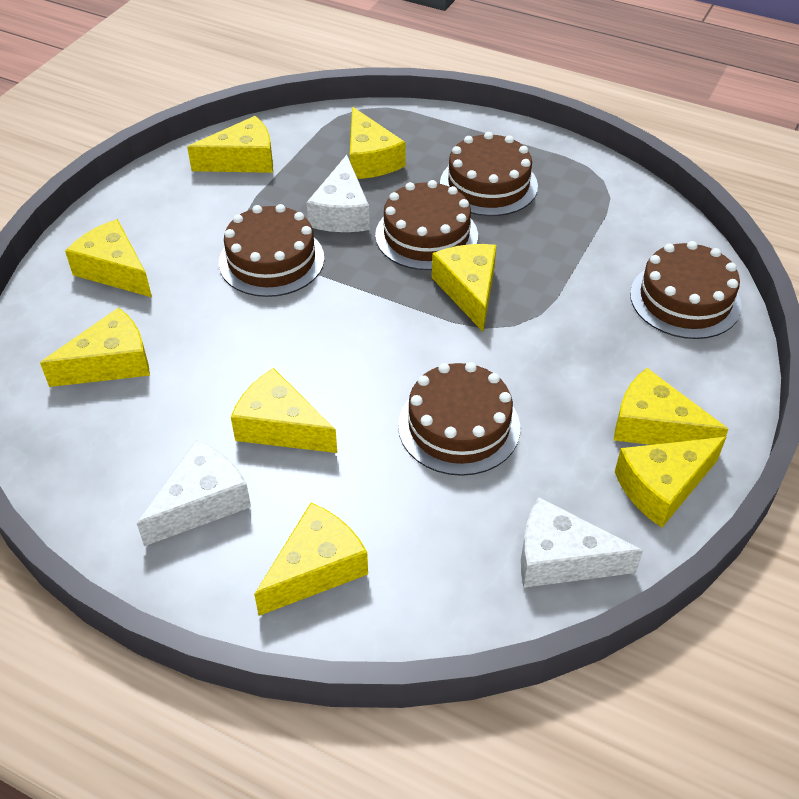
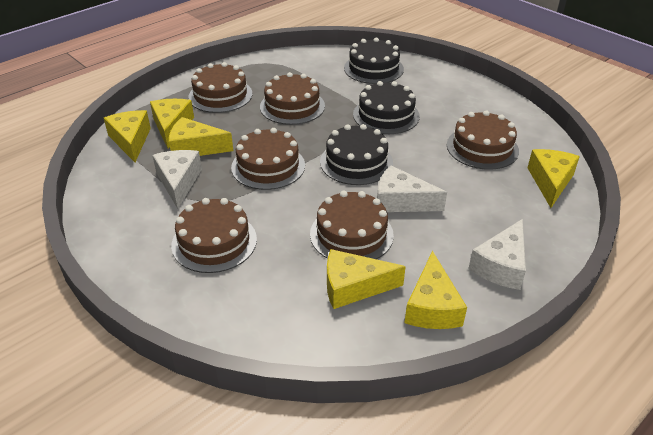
black cake: 0 -> 3
brown cake: 5 -> 6
yellow cheese: 9 -> 6

